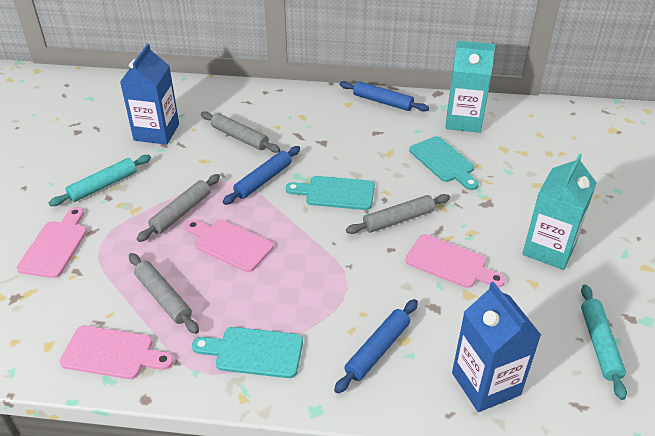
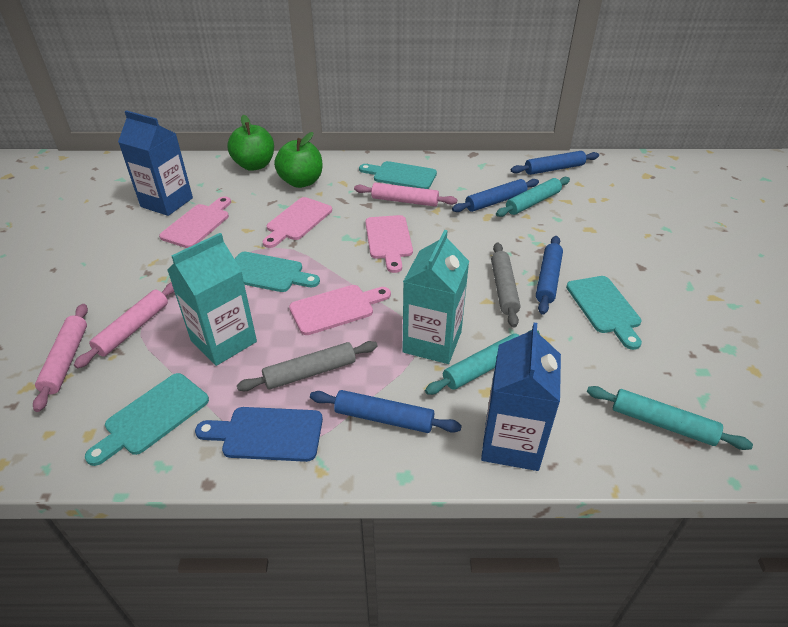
blue cutting board: 0 -> 1
blue rolling pin: 3 -> 4
green apple: 0 -> 2
grey rolling pin: 4 -> 2
pink rolling pin: 0 -> 3
turquoise cutting board: 3 -> 4
turquoise rolling pin: 2 -> 3

